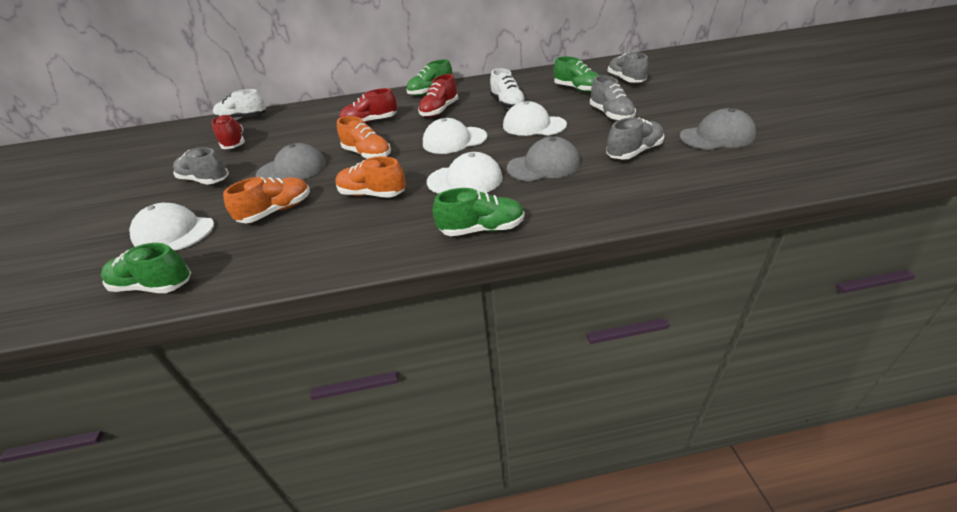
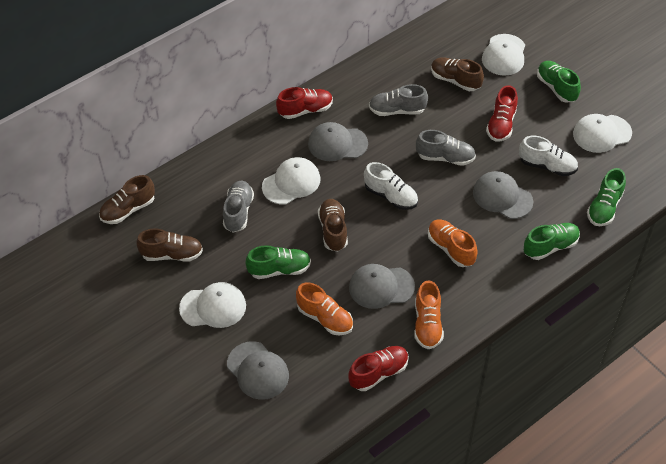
brown shoe: 0 -> 4
grey cap: 3 -> 4
grey shoe: 4 -> 3

